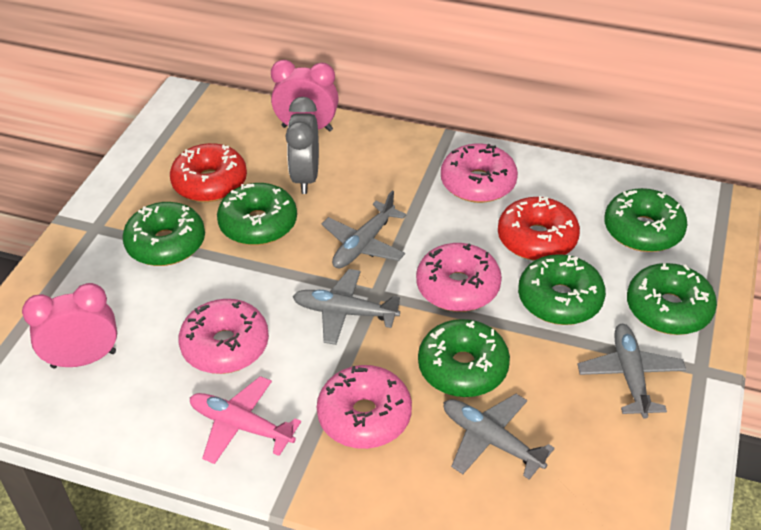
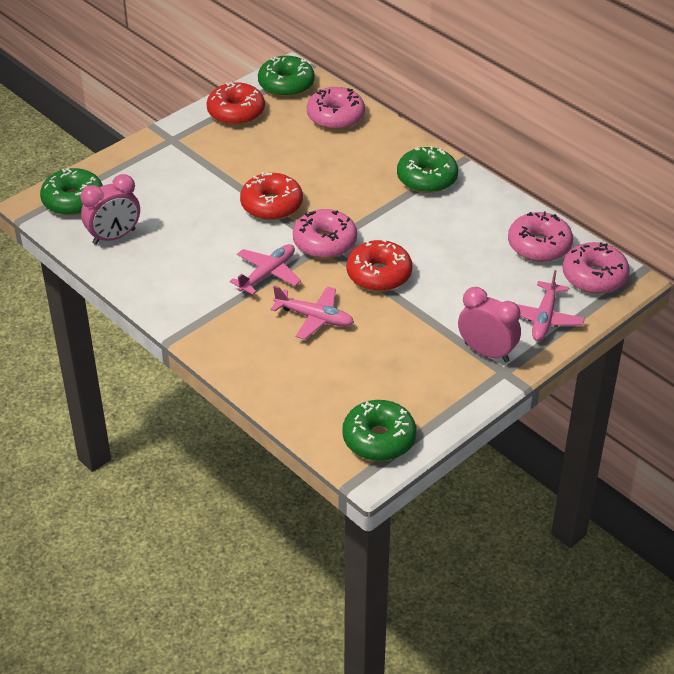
green donut: 6 -> 4
grey clock: 1 -> 0
grey plane: 4 -> 0
pink plane: 1 -> 3
red donut: 2 -> 3

